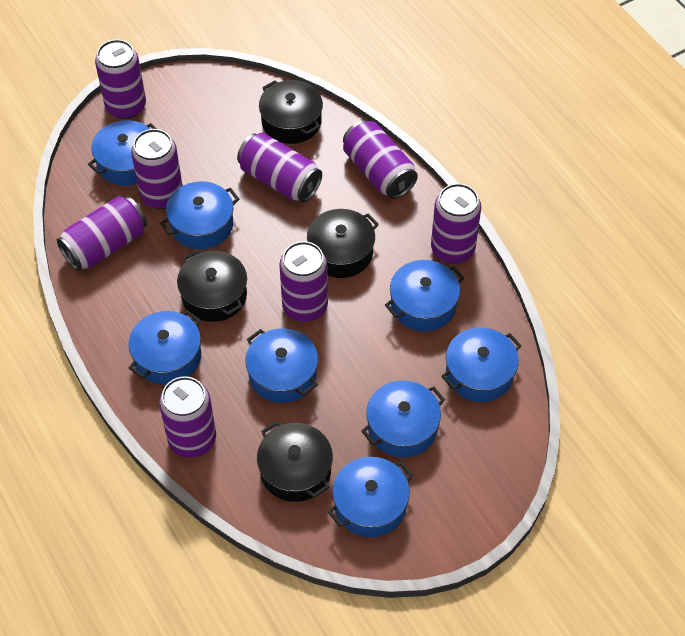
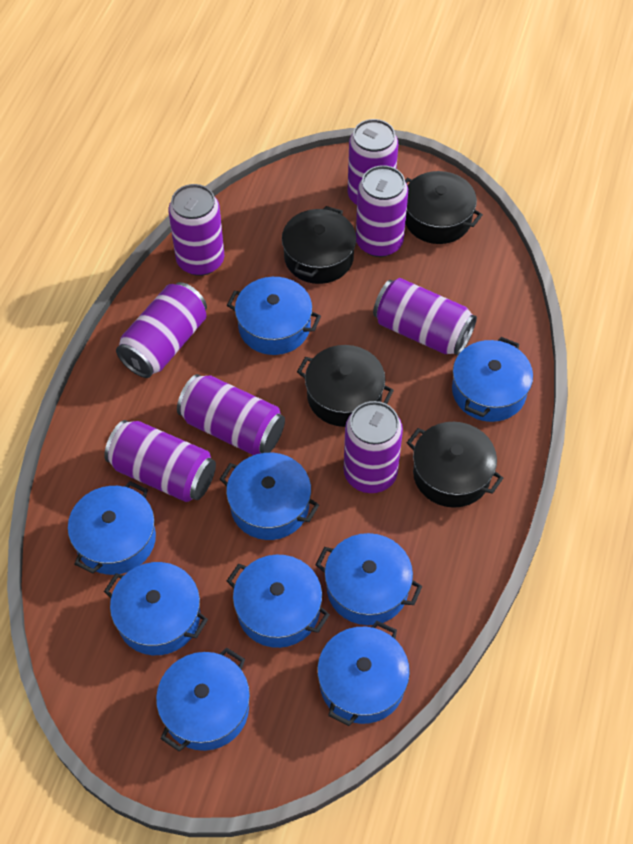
blue pot: 8 -> 9

